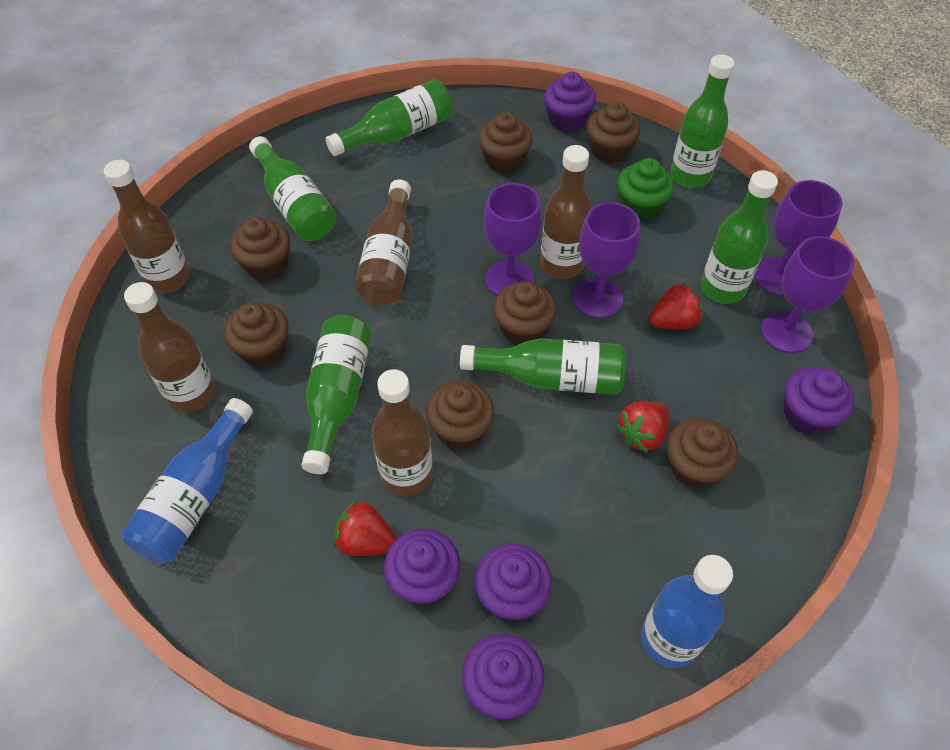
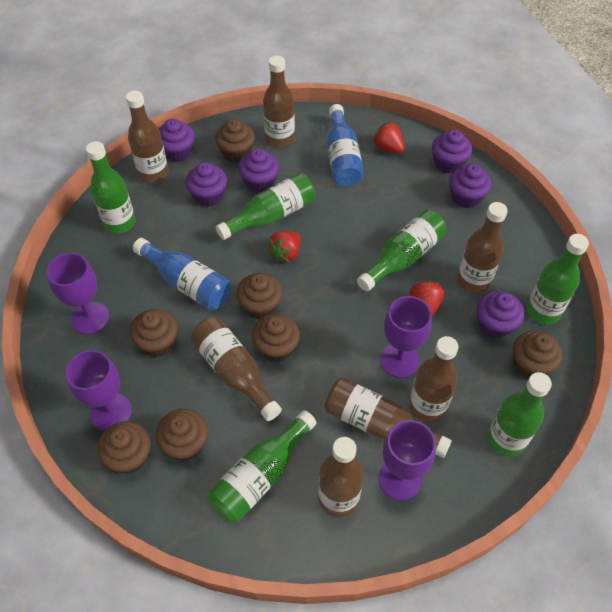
brown bottle: 5 -> 7
green cupcake: 1 -> 0
purple cupcake: 5 -> 6

